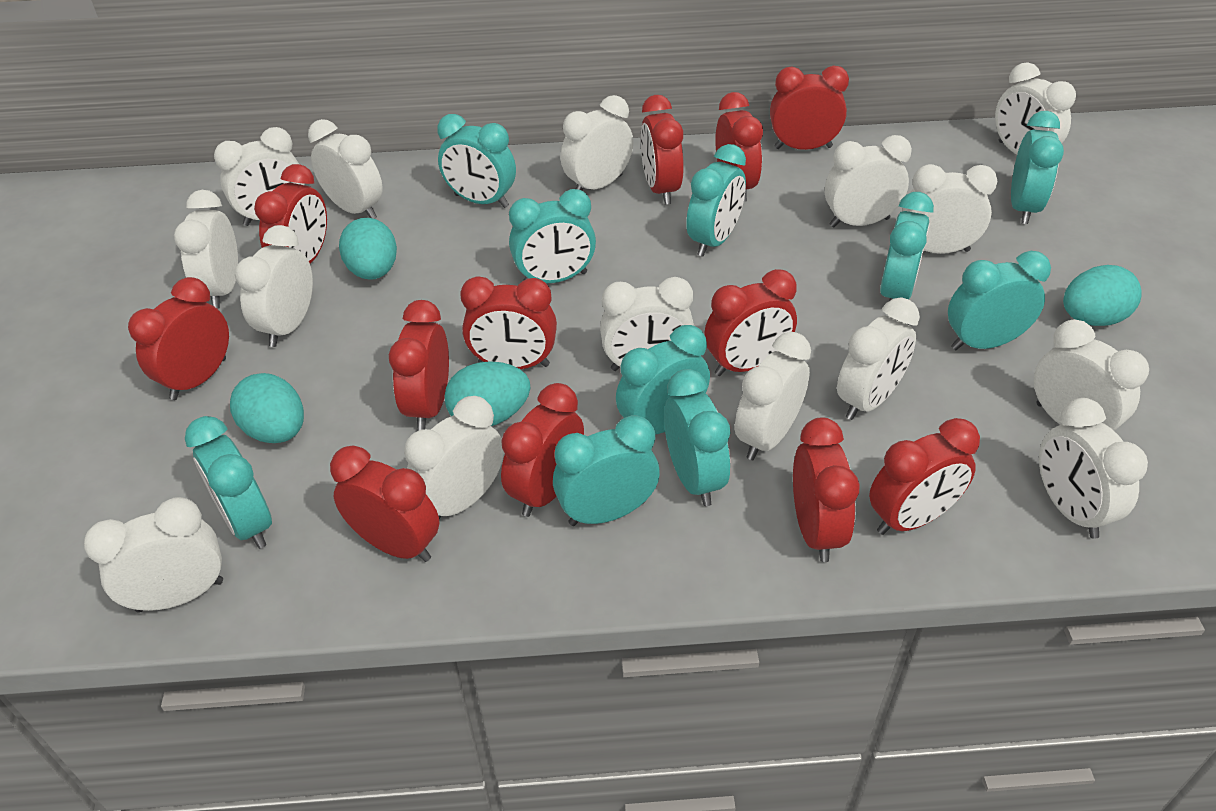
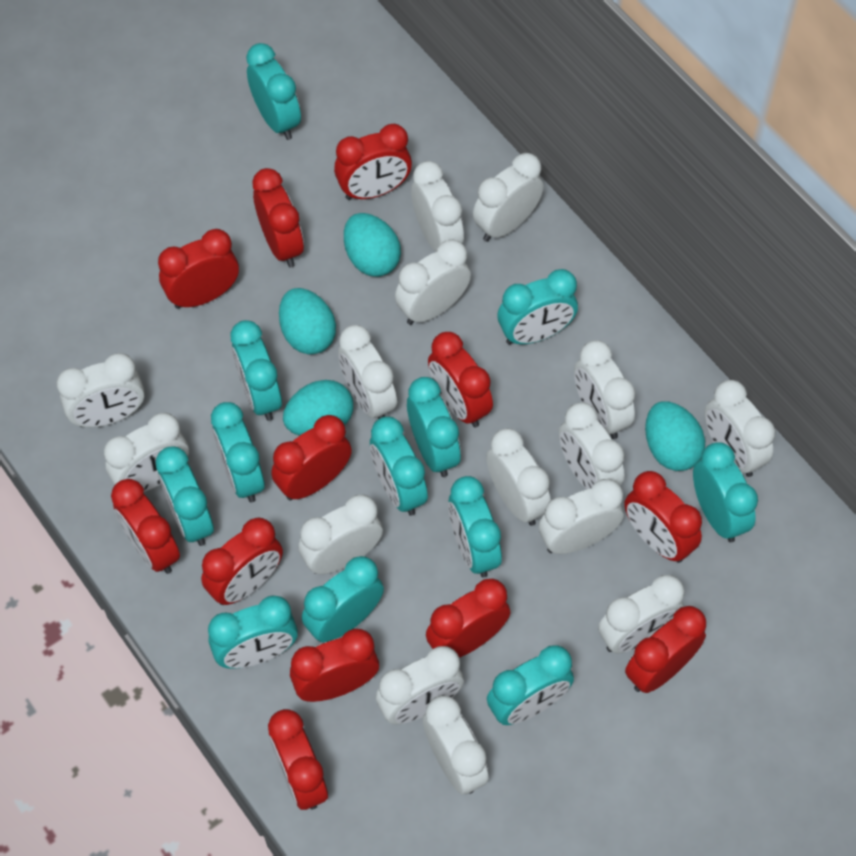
turquoise clock: 10 -> 12

